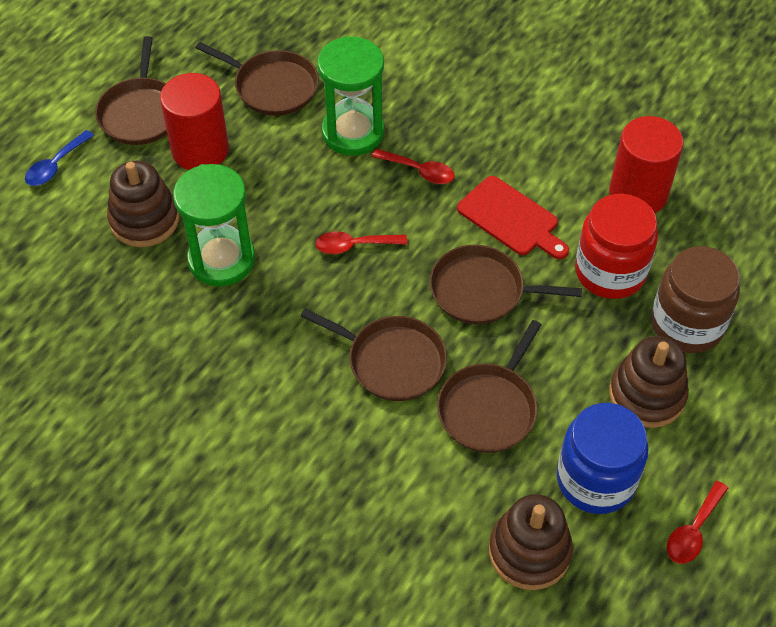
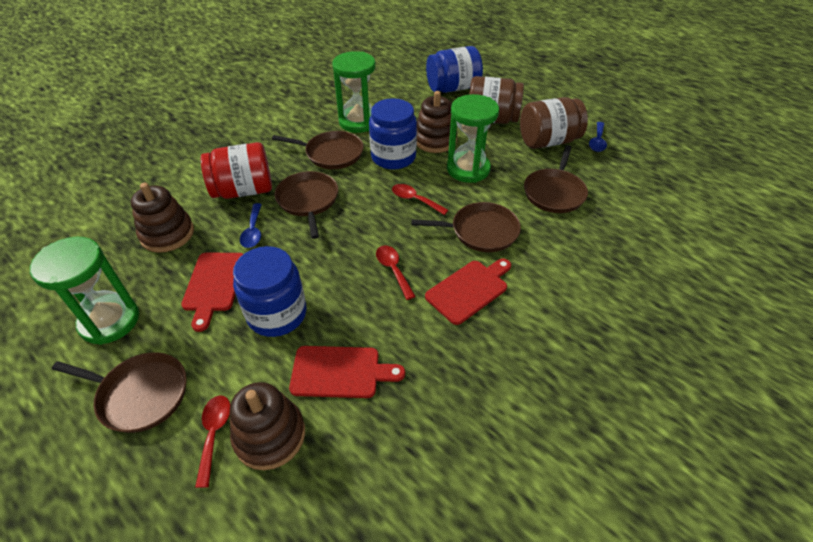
blue jar: 1 -> 3
blue spoon: 1 -> 2
brown jar: 1 -> 2
green hourglass: 2 -> 3
red cutting board: 1 -> 3
red cylinder: 2 -> 0

